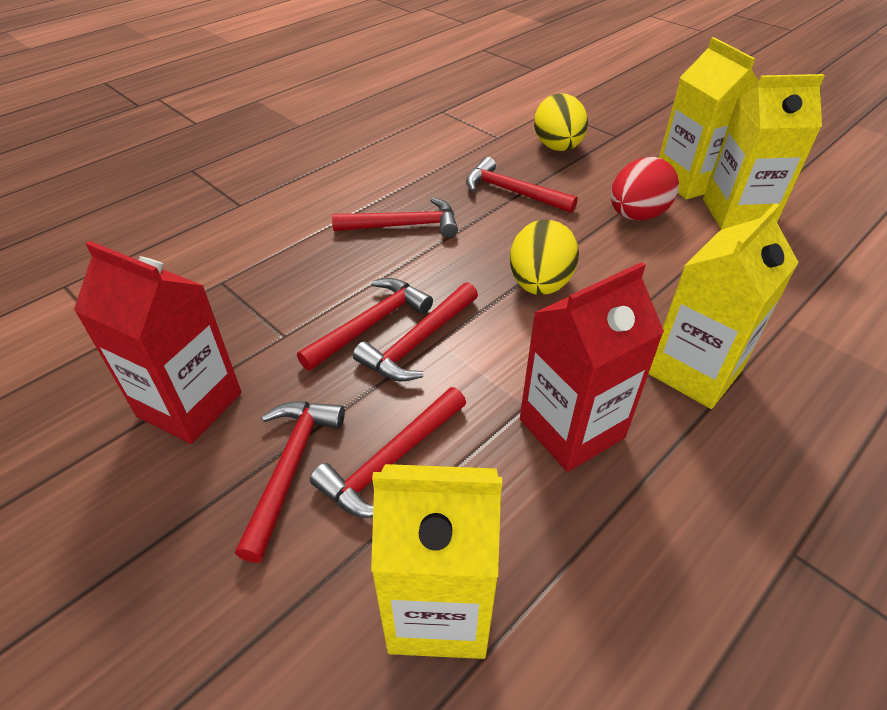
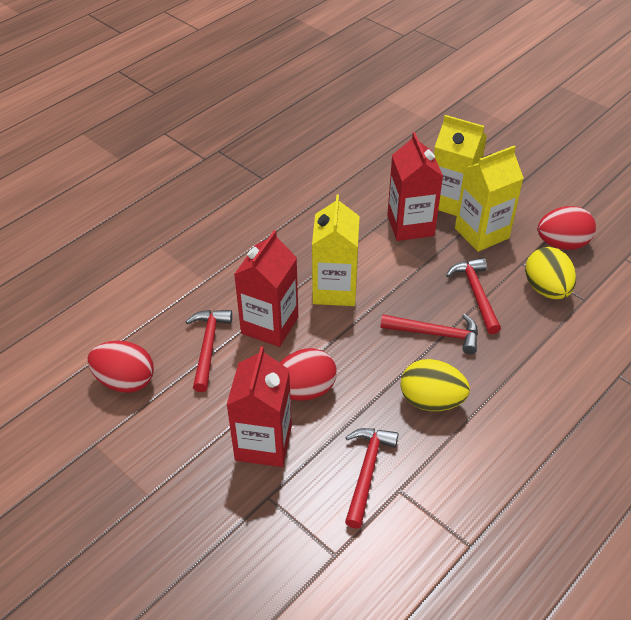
red carton: 2 -> 3
red egg: 1 -> 3
red hammer: 6 -> 4
yellow carton: 4 -> 3

